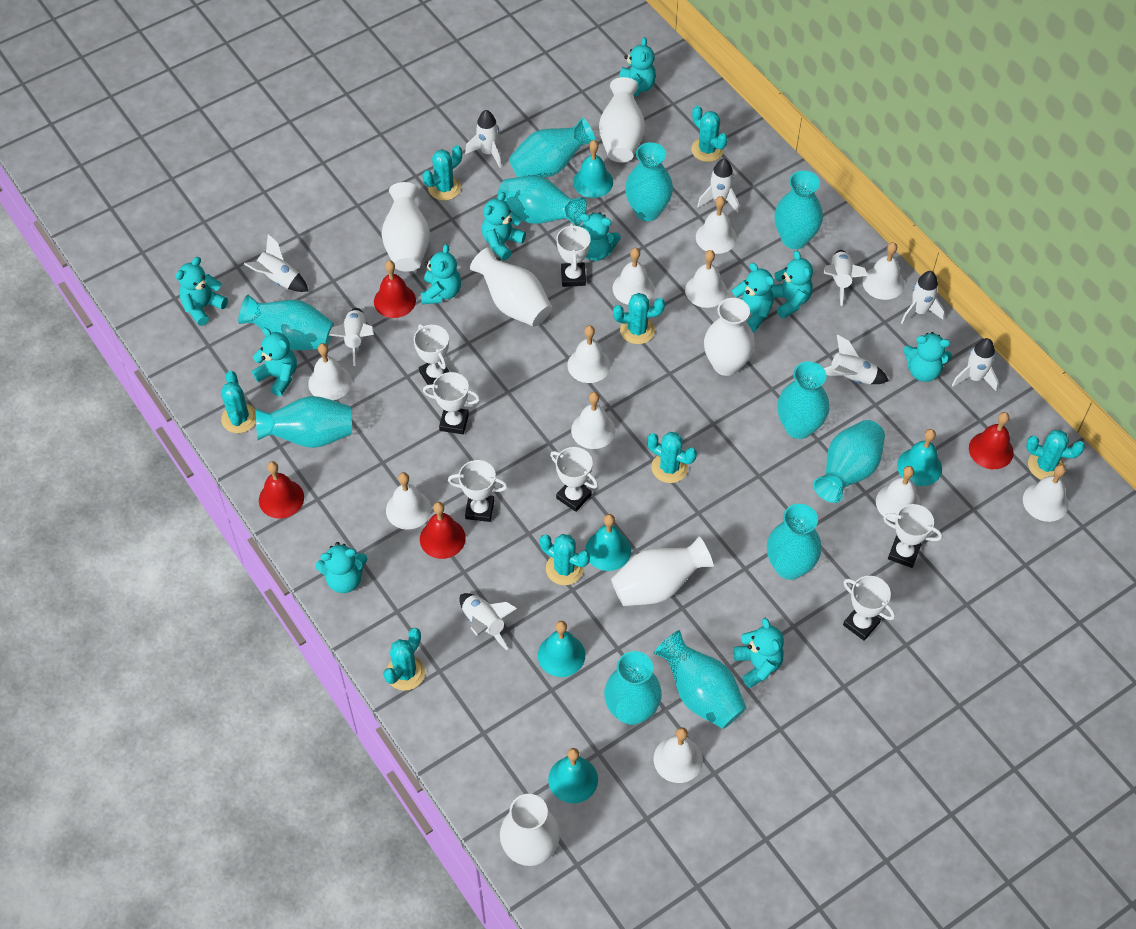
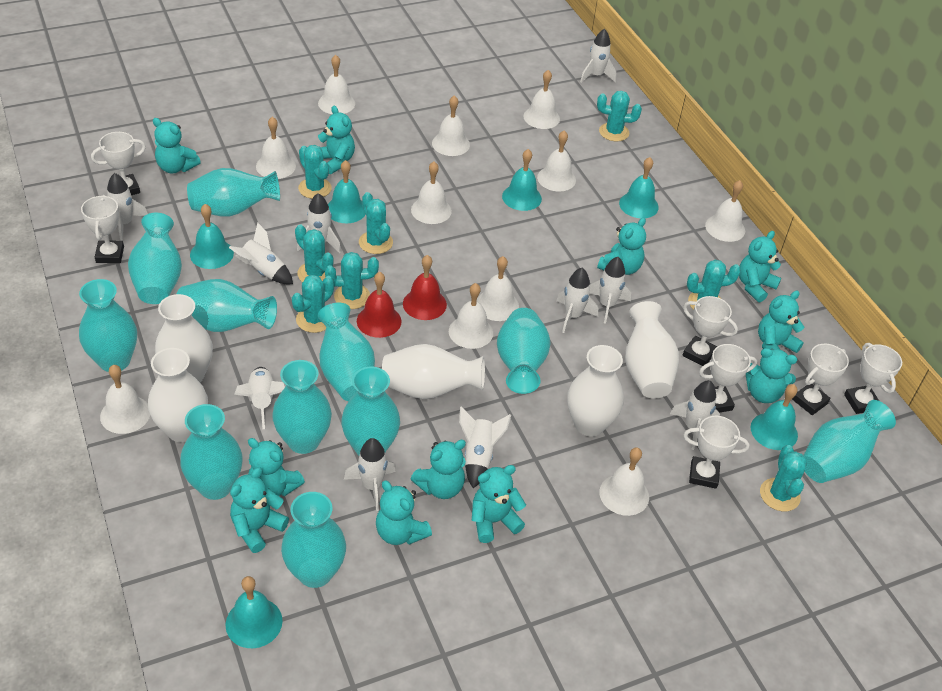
red bell: 4 -> 2
turquoise bell: 5 -> 6
white rocket: 9 -> 10
white vase: 6 -> 5

